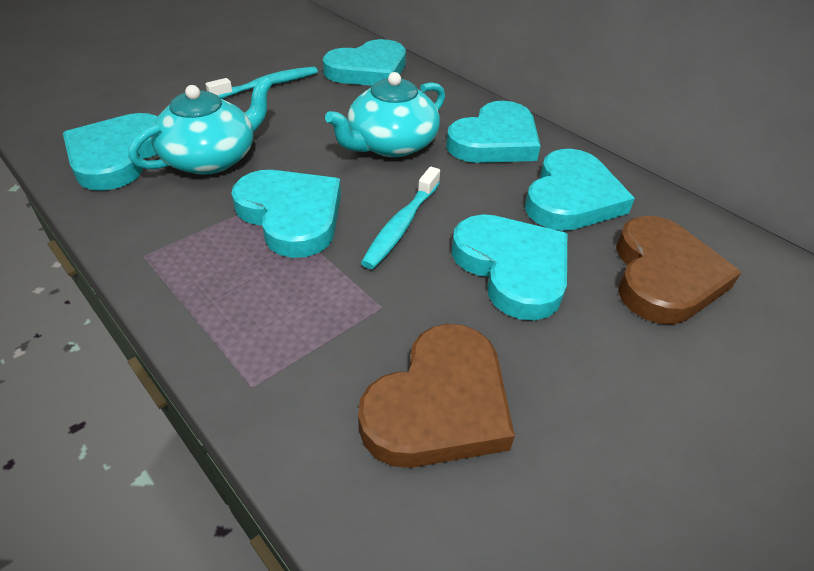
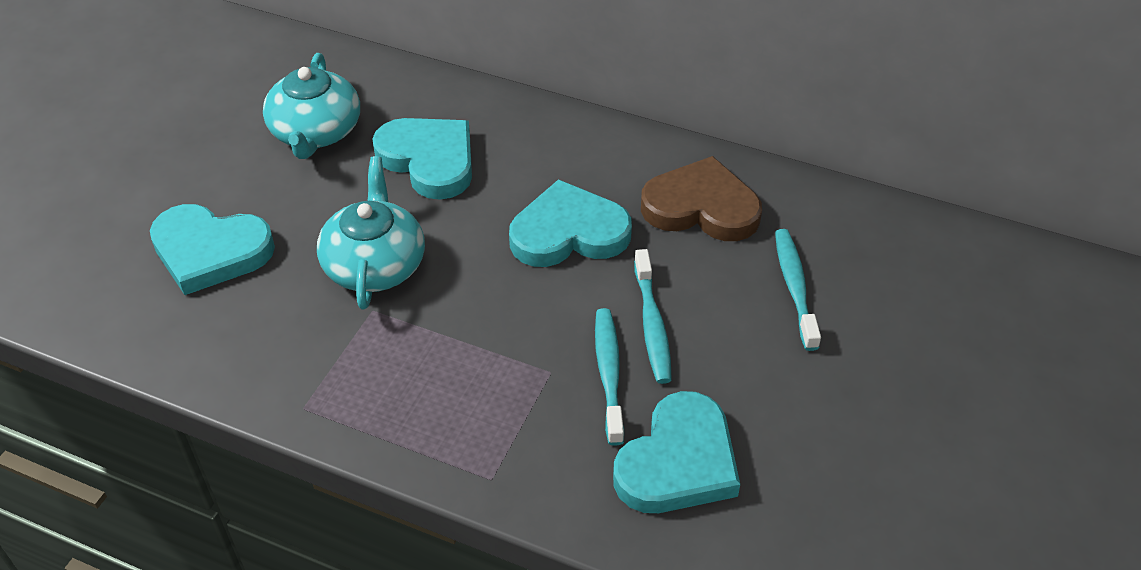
brown heart: 2 -> 1
turquoise heart: 6 -> 4
turquoise toothbrush: 2 -> 3

